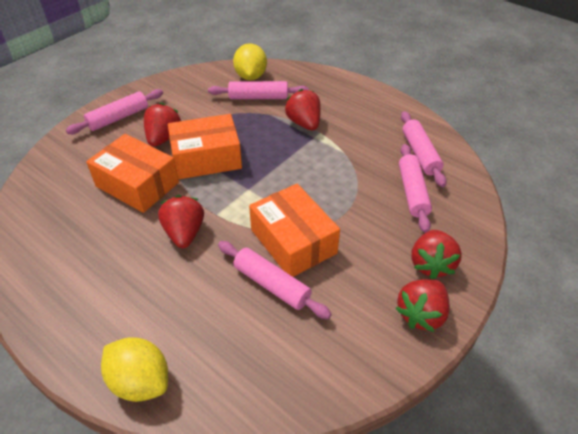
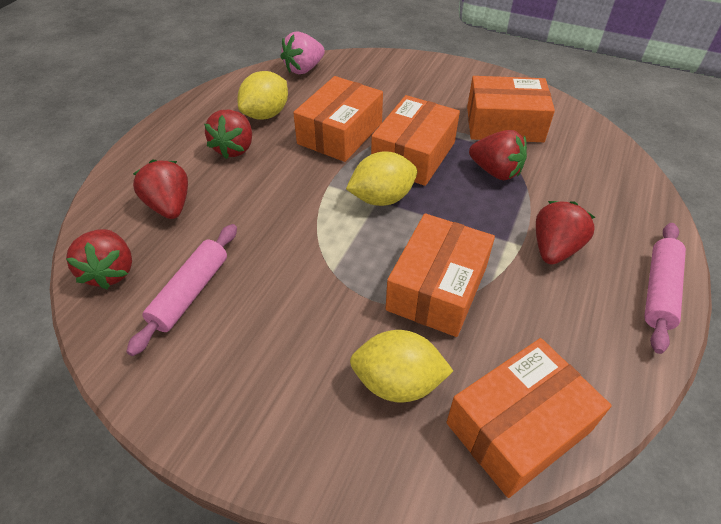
orange box: 3 -> 5
pink rolling pin: 5 -> 2
pink strawberry: 0 -> 1
yellow lemon: 2 -> 3

